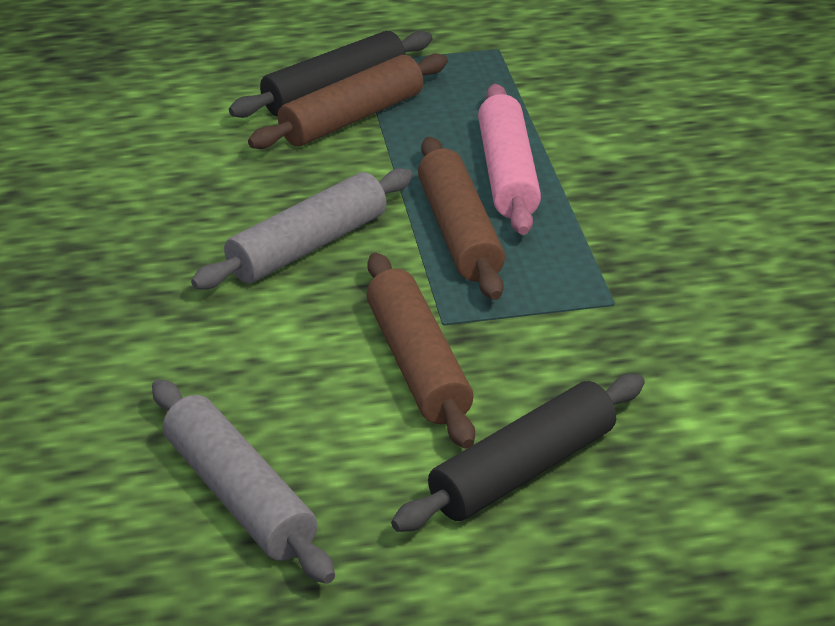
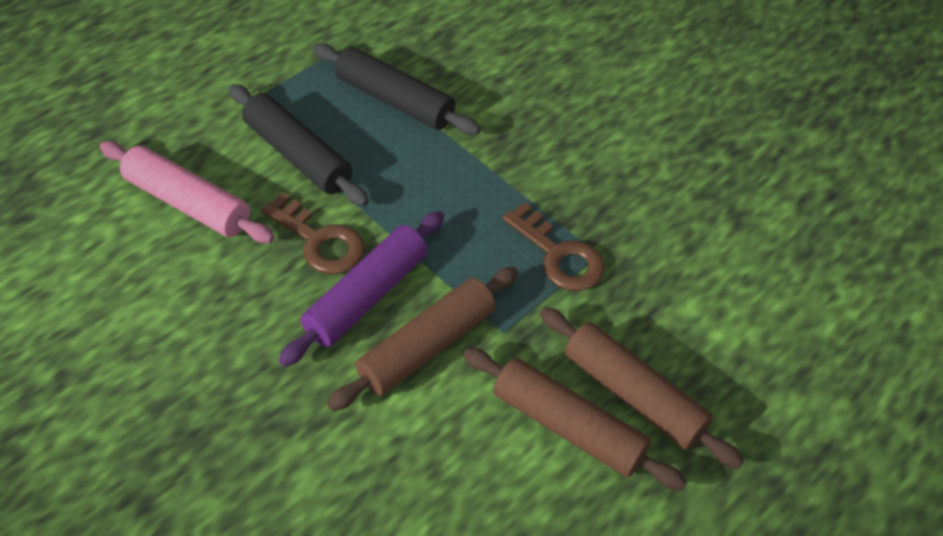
brown key: 0 -> 2
grey rolling pin: 2 -> 0
purple rolling pin: 0 -> 1

